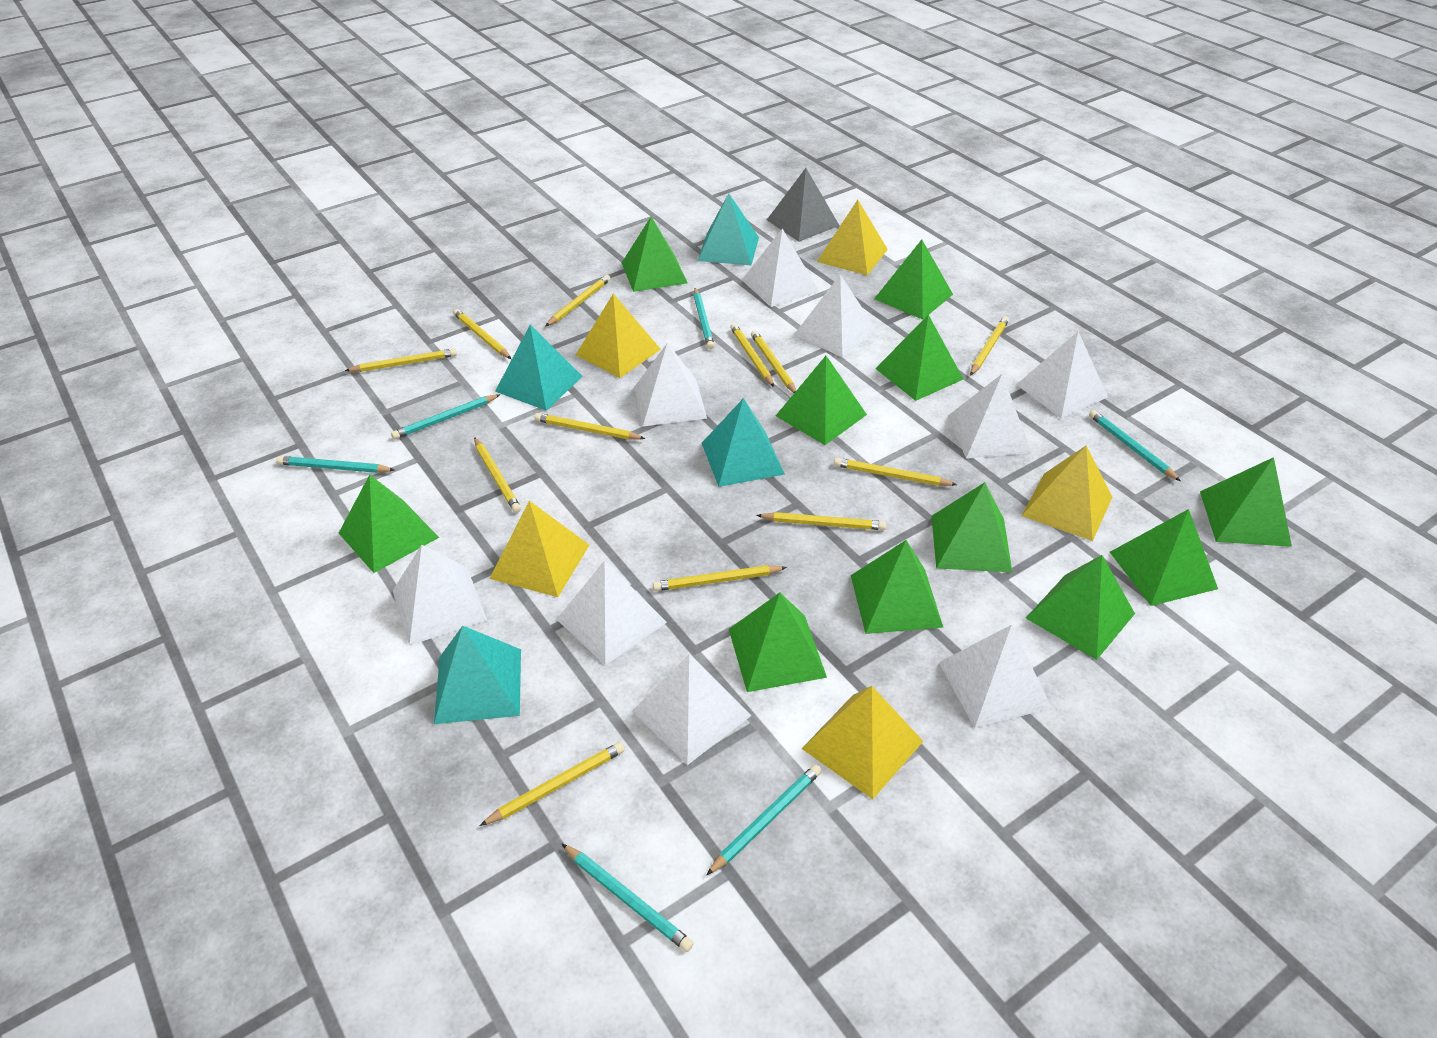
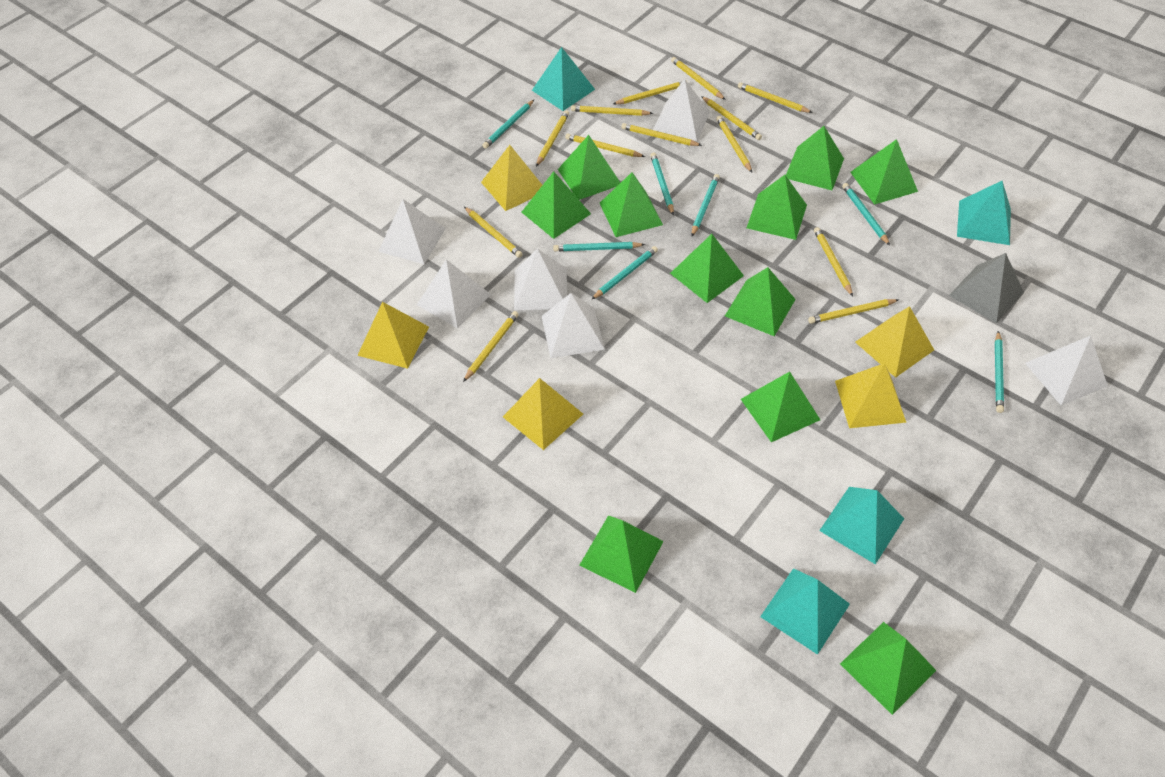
turquoise pencil: 6 -> 7
white pyramid: 9 -> 6
yellow pencil: 12 -> 13

